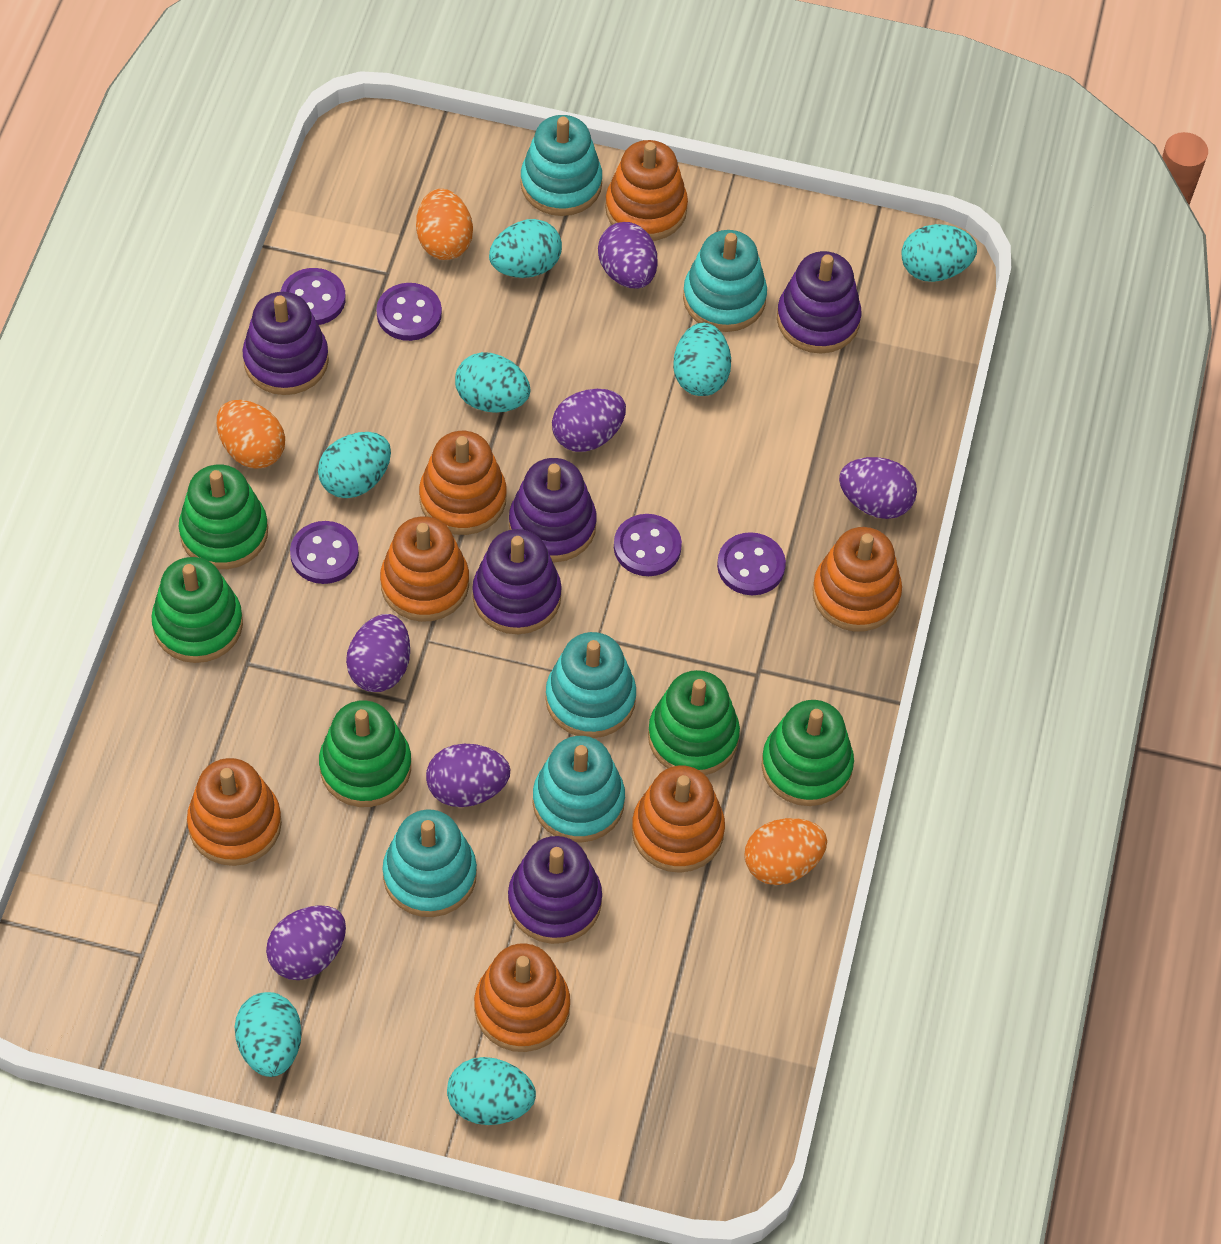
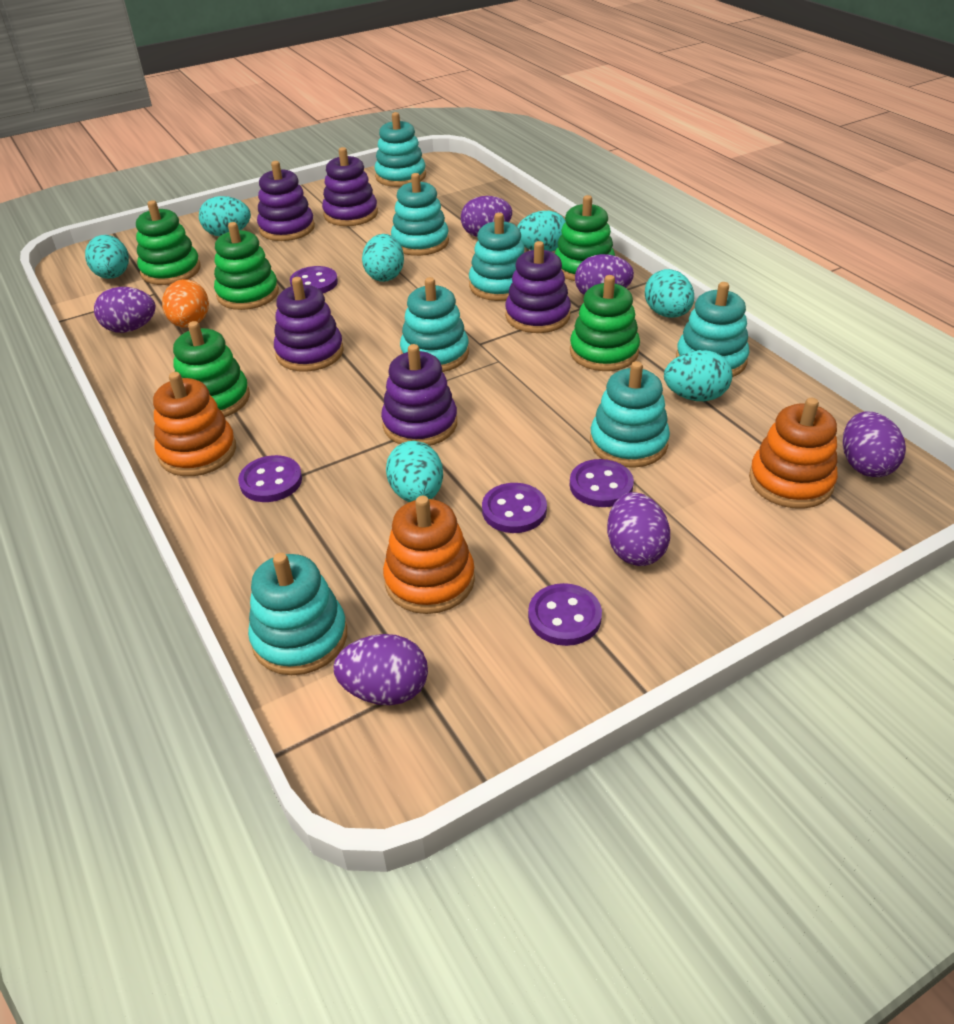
orange egg: 3 -> 1
orange stacking toy: 7 -> 3
turquoise stacking toy: 5 -> 7

